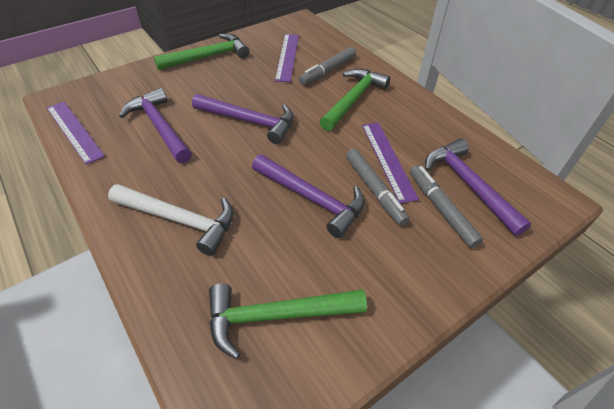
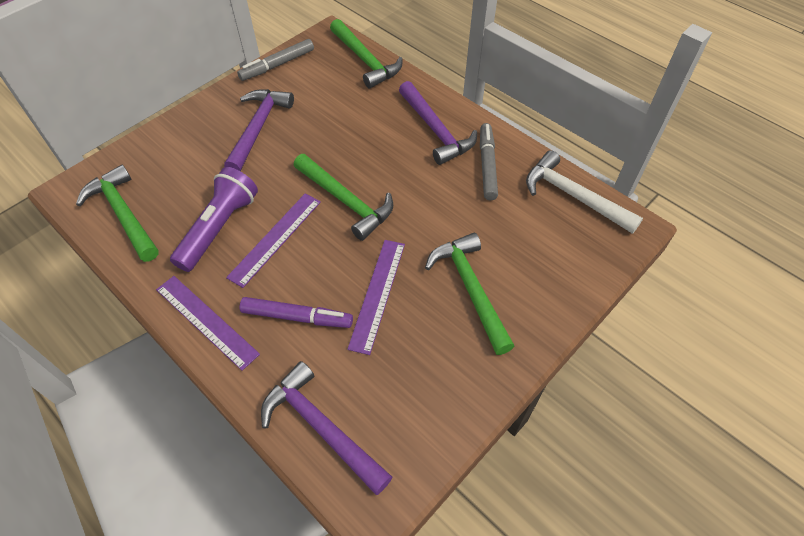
green hammer: 3 -> 4
grey marker: 3 -> 2
purple flashlight: 0 -> 1
purple hammer: 4 -> 3
purple marker: 0 -> 1

